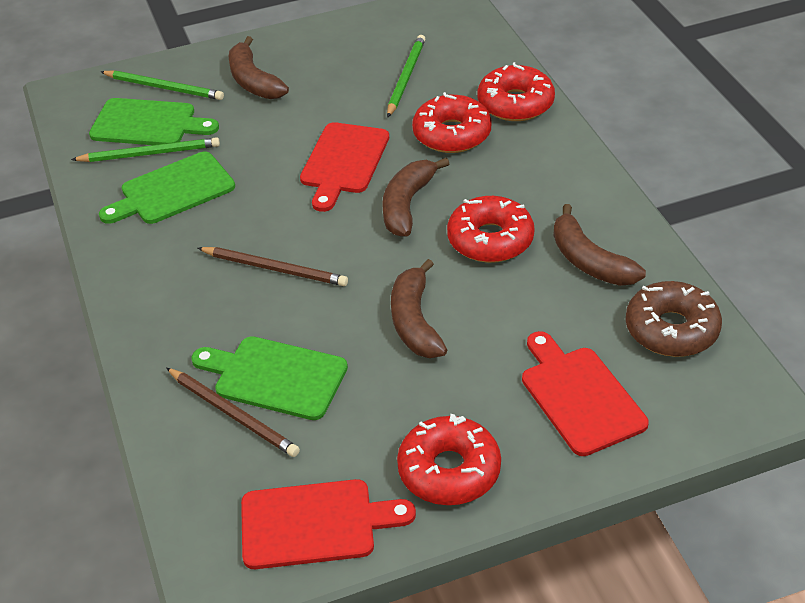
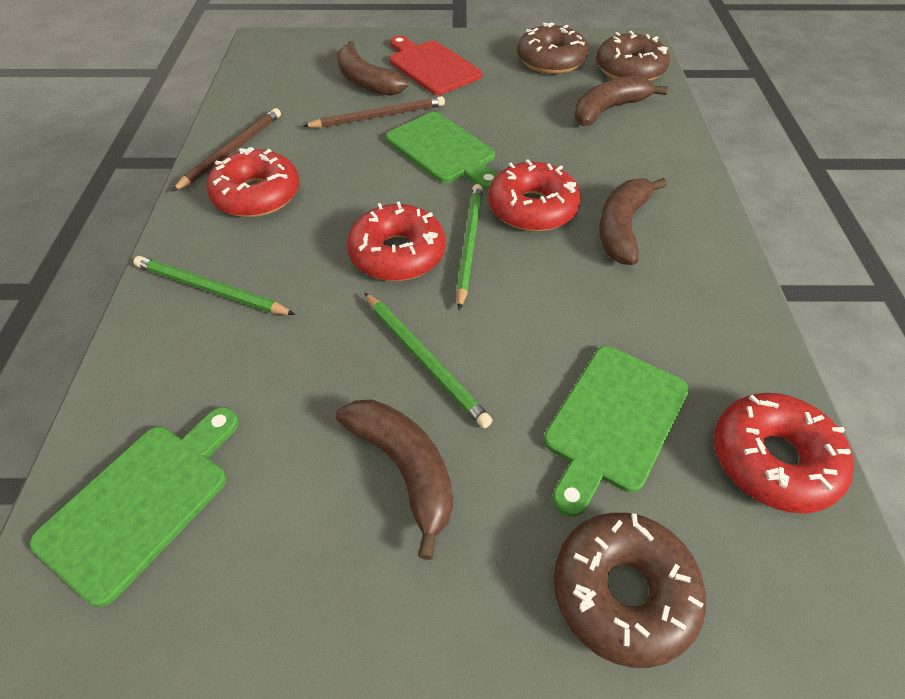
brown donut: 1 -> 3
red cutting board: 3 -> 1

